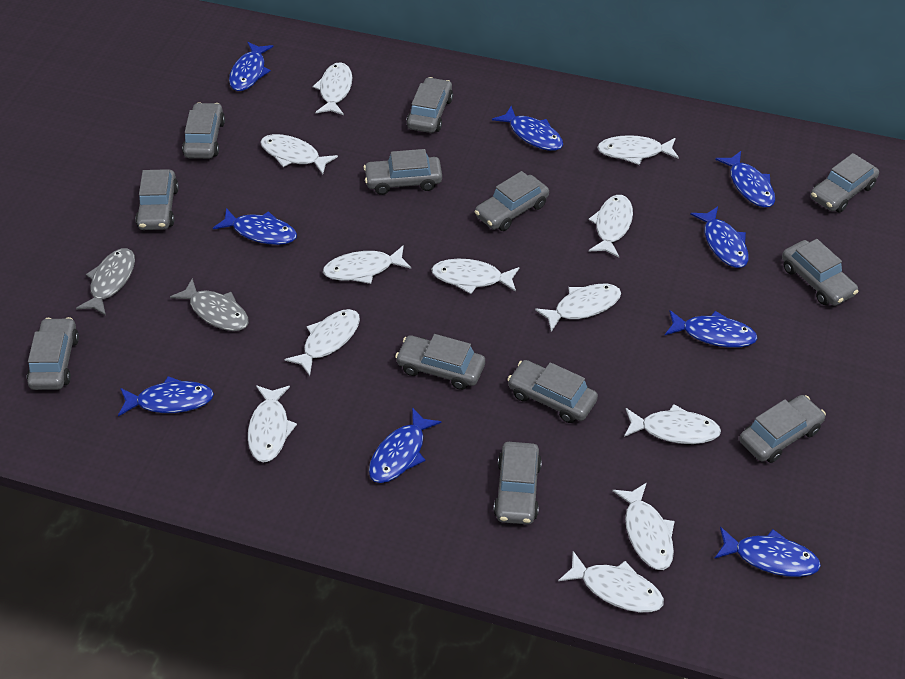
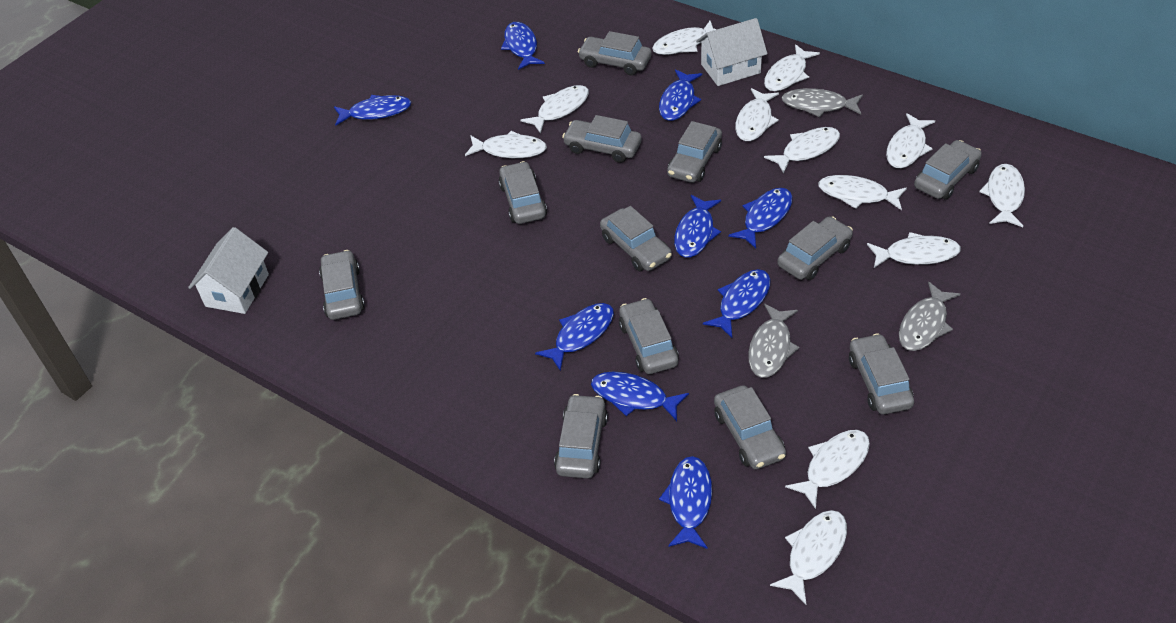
grey fish: 2 -> 3
white house: 0 -> 2

